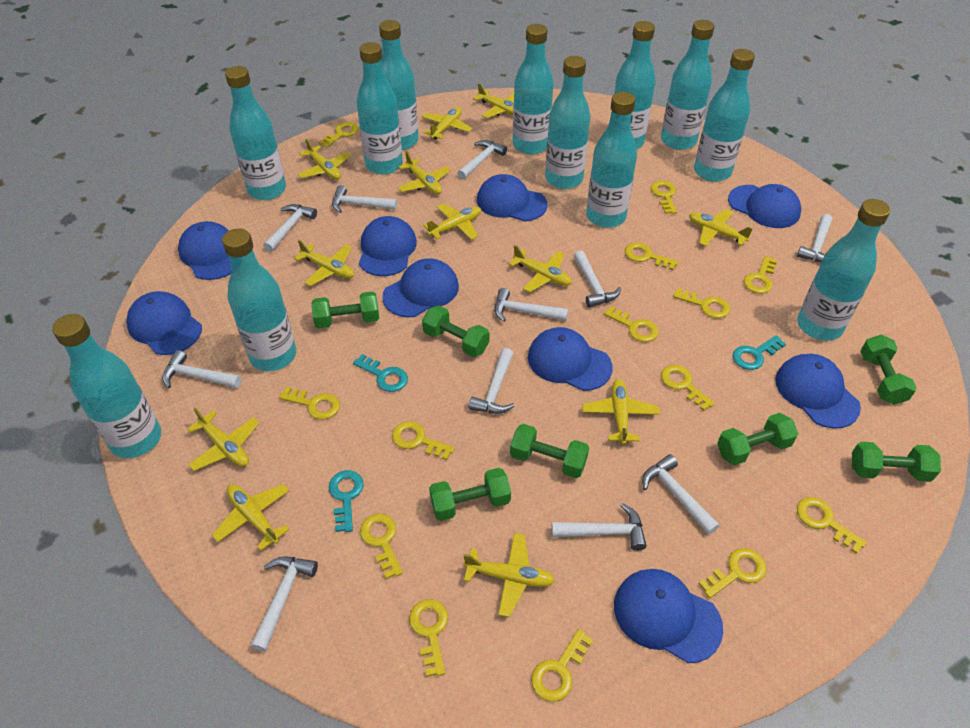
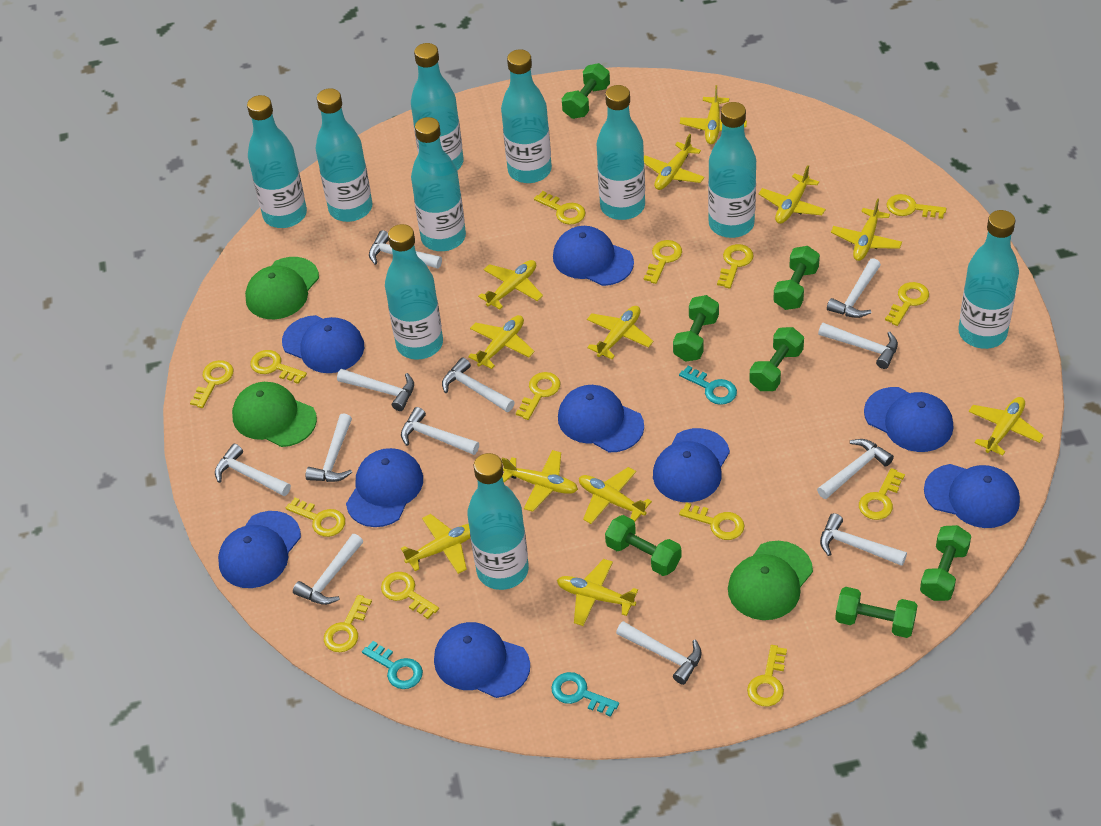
green cap: 0 -> 3
turquoise bottle: 12 -> 10
white hammer: 11 -> 12

